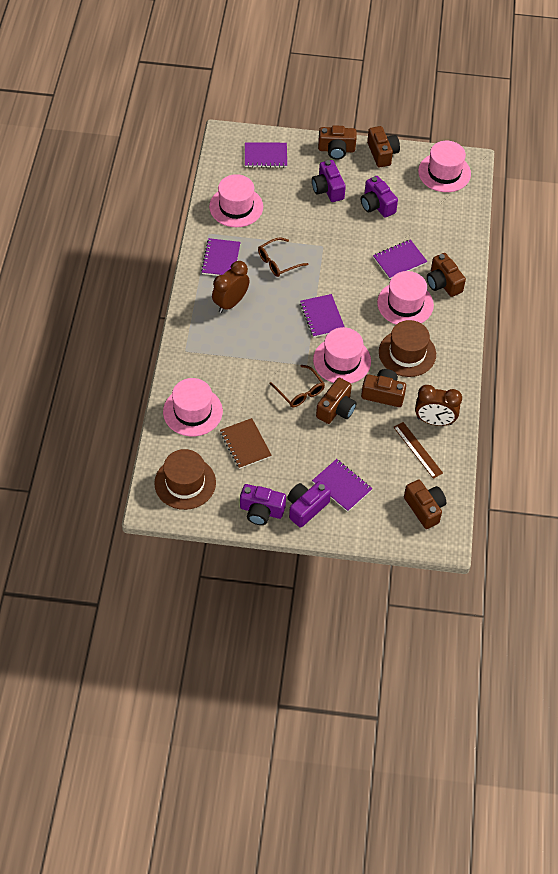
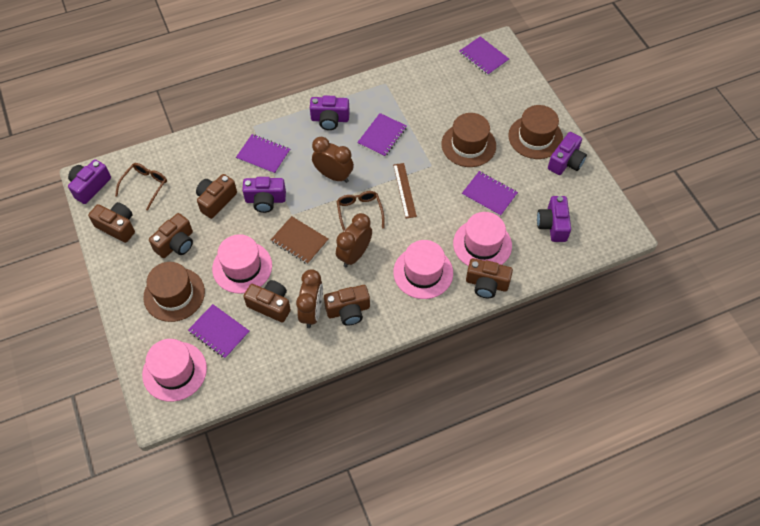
brown clock: 2 -> 3
brown hat: 2 -> 3
pink hat: 5 -> 4
purple camera: 4 -> 5

